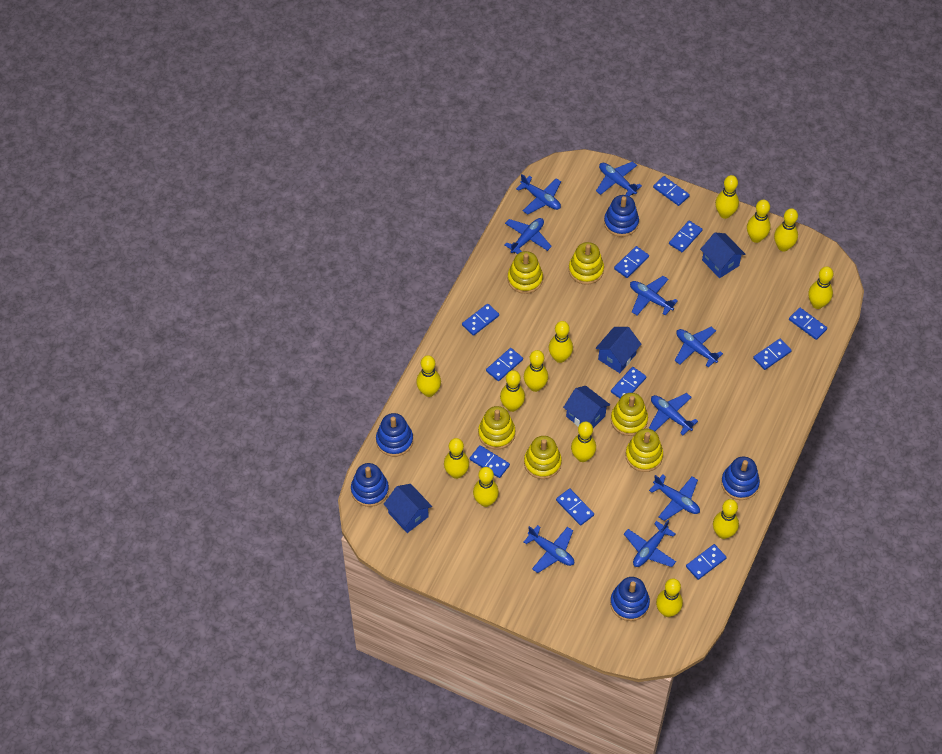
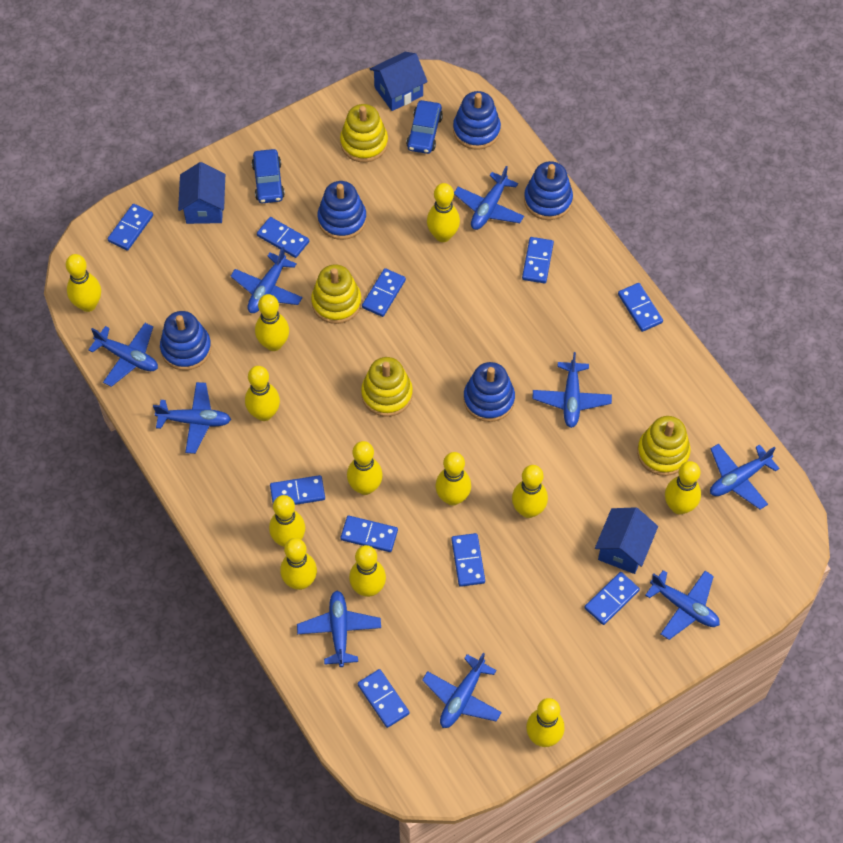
blue car: 0 -> 2
blue domino: 11 -> 10
blue house: 4 -> 3
yellow bowling pin: 13 -> 12
yellow stacking toy: 6 -> 4

